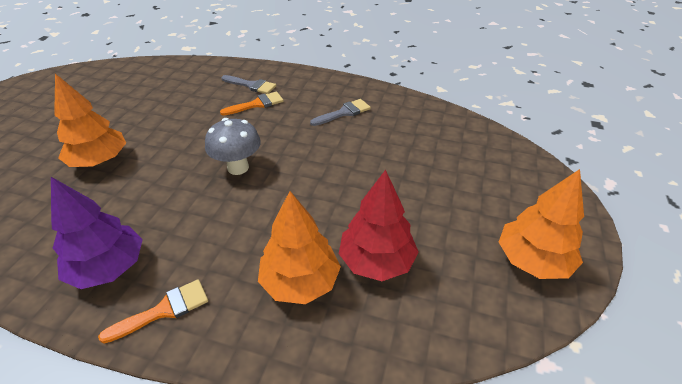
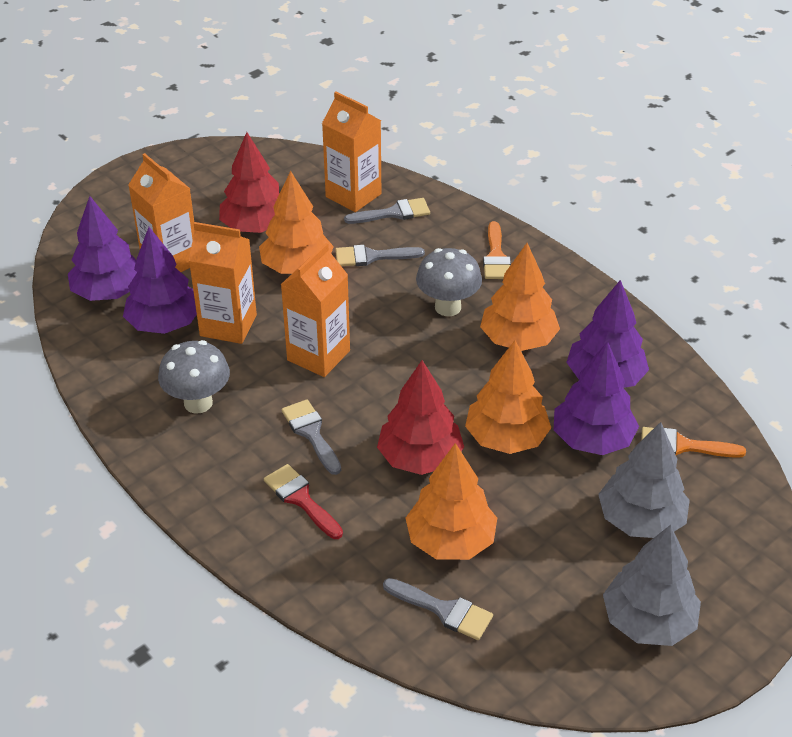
grey brush: 2 -> 4
grey mushroom: 1 -> 2
grey tree: 0 -> 2
orange carton: 0 -> 4
orange tree: 3 -> 4
purple tree: 1 -> 4
red brush: 0 -> 1
red tree: 1 -> 2

